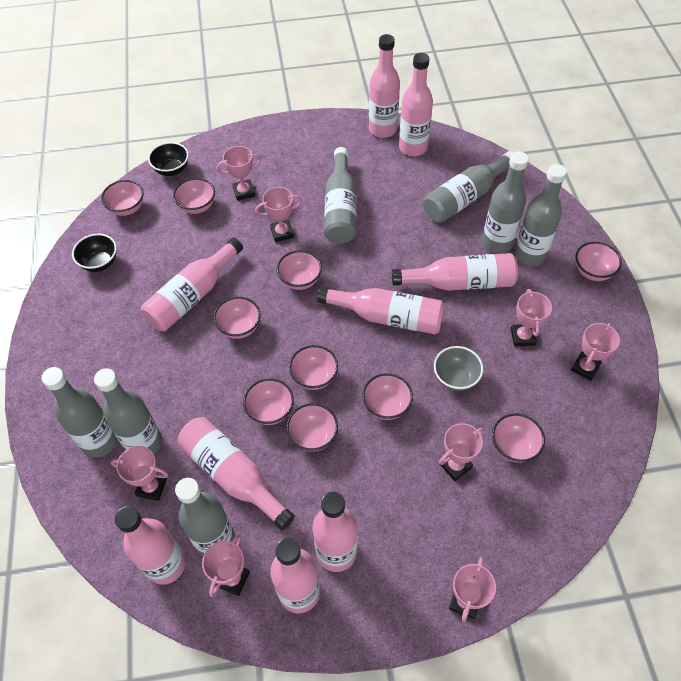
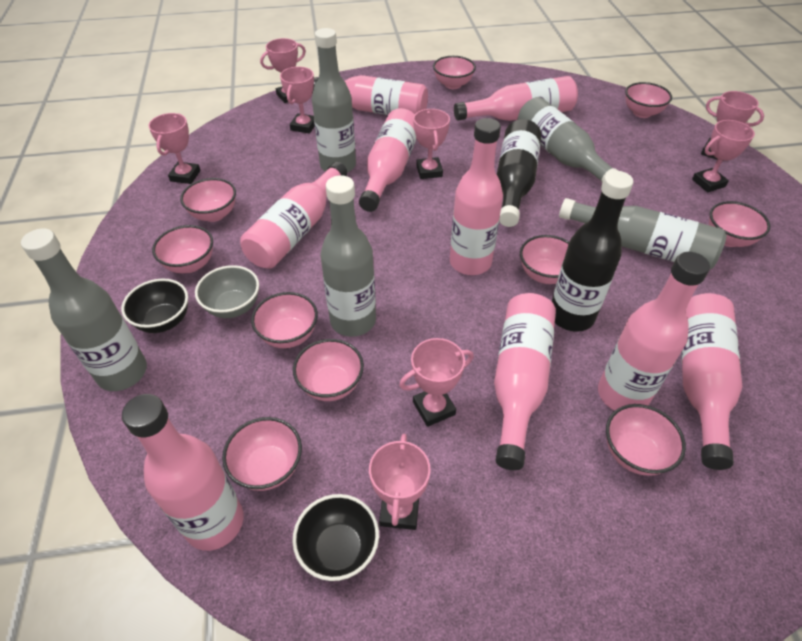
black bottle: 0 -> 2
grey bottle: 7 -> 5

